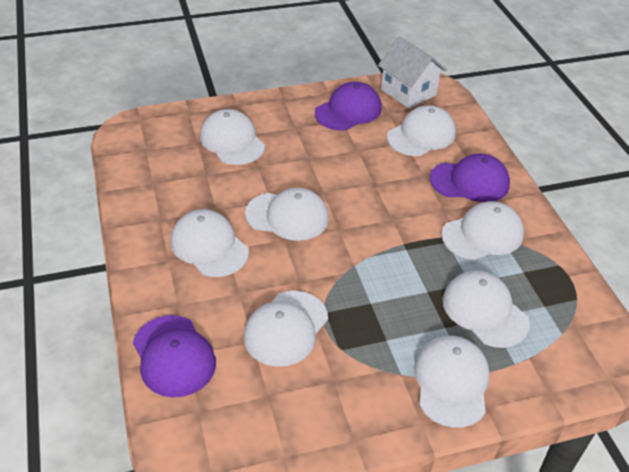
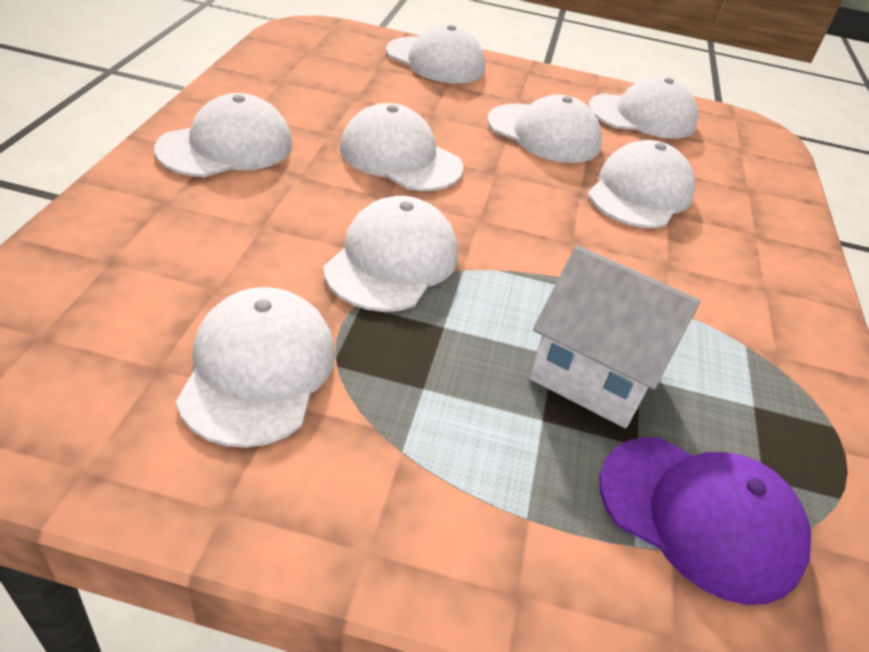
purple cap: 3 -> 1

